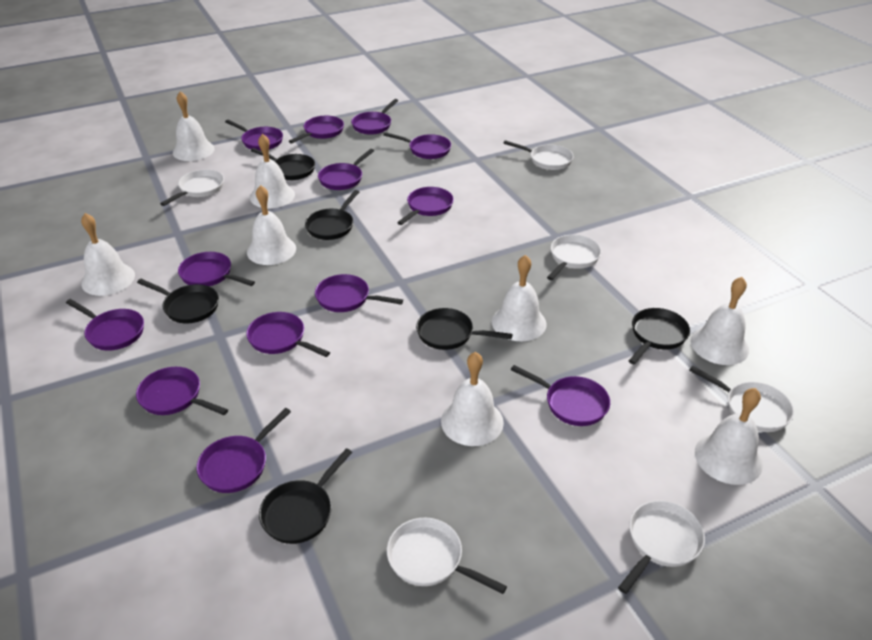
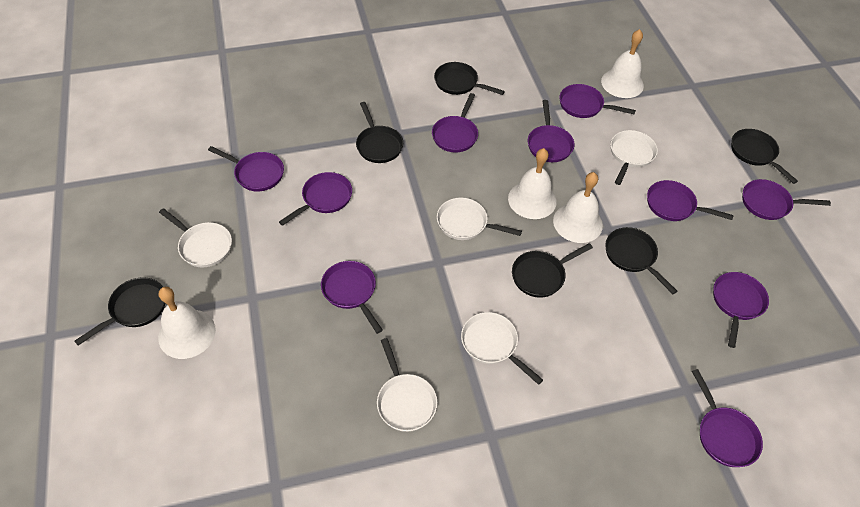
purple pan: 13 -> 10
white bell: 8 -> 4
white pan: 6 -> 5

